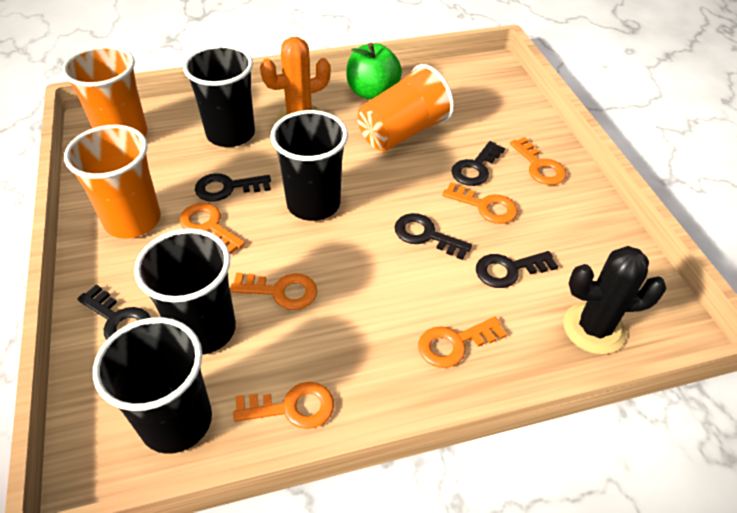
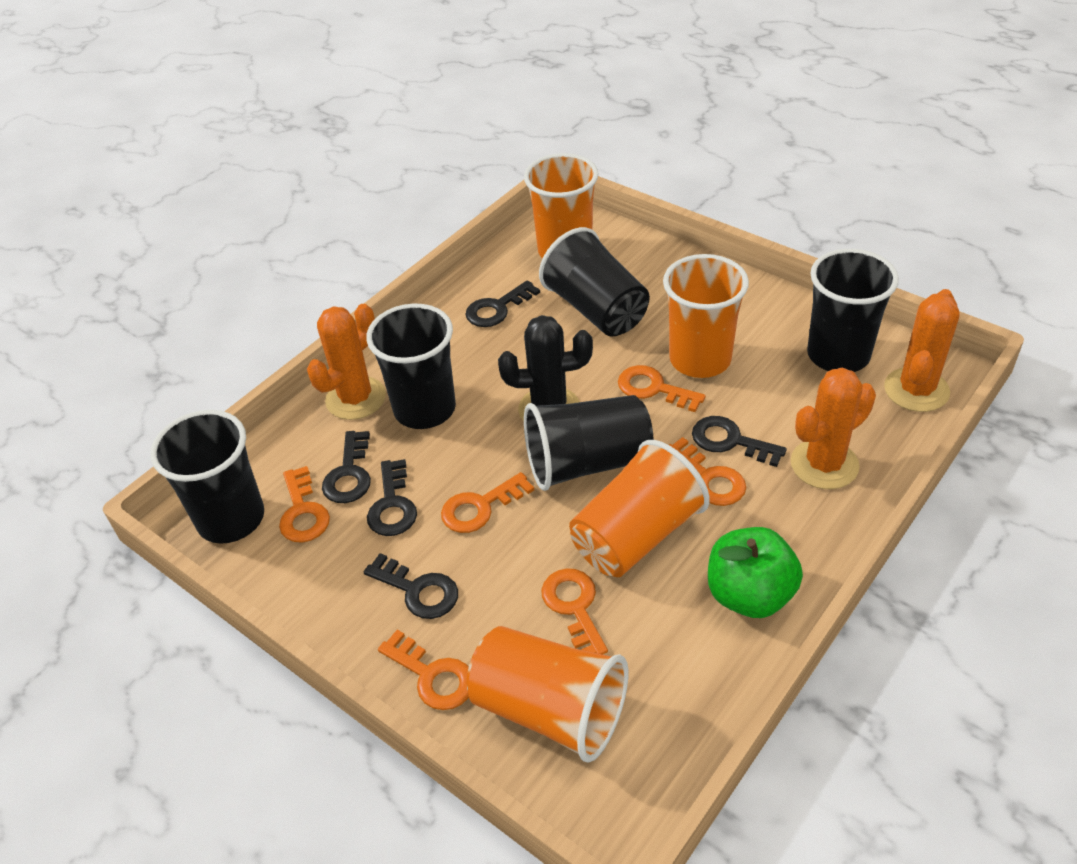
black cup: 4 -> 5
orange cactus: 1 -> 3
orange cup: 3 -> 4

